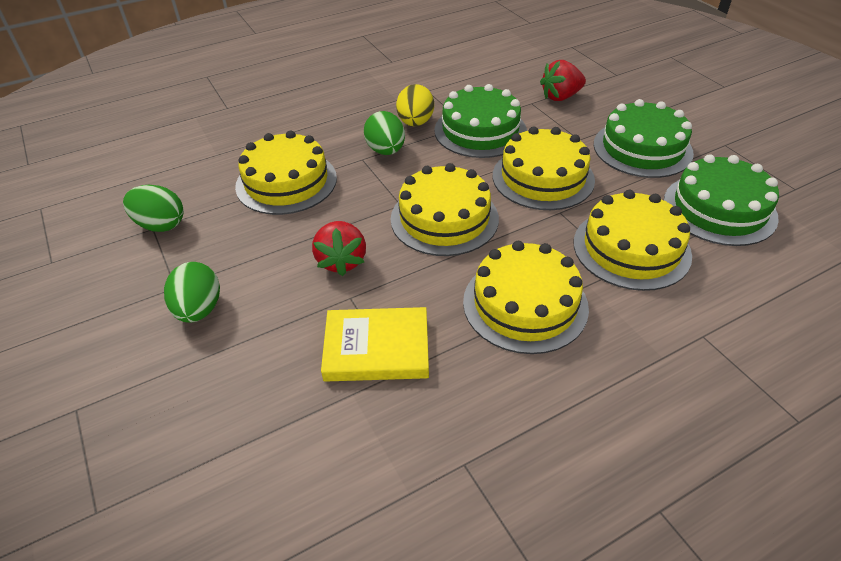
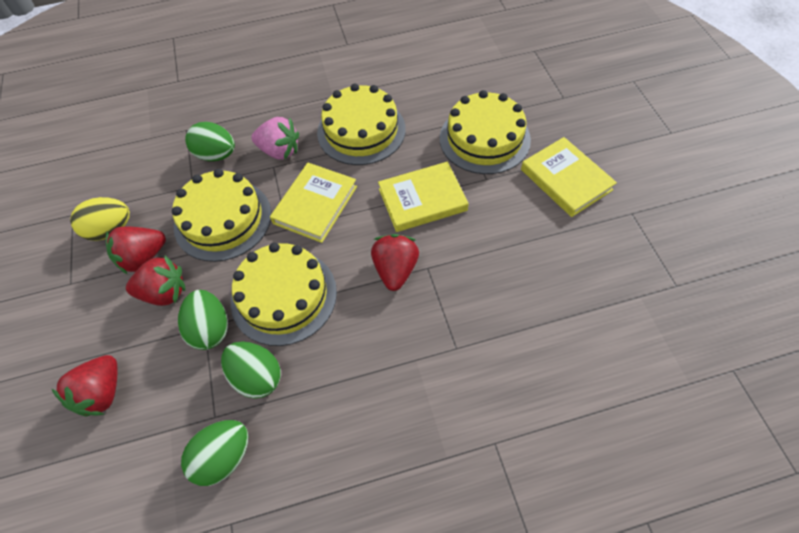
green cake: 3 -> 0
green egg: 3 -> 4
pink strawberry: 0 -> 1
red strawberry: 2 -> 4
yellow book: 1 -> 3
yellow cake: 5 -> 4

